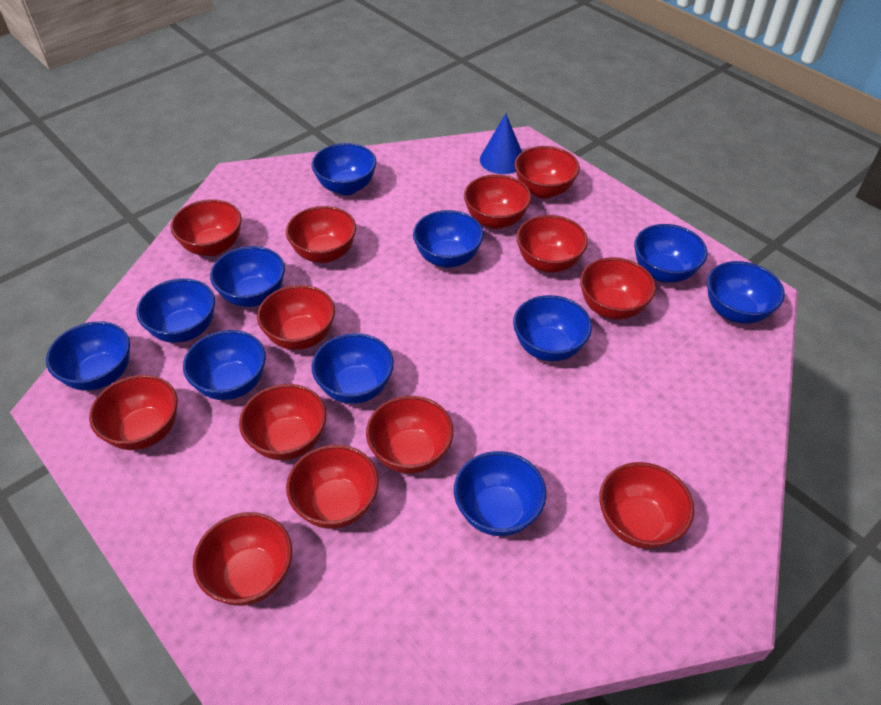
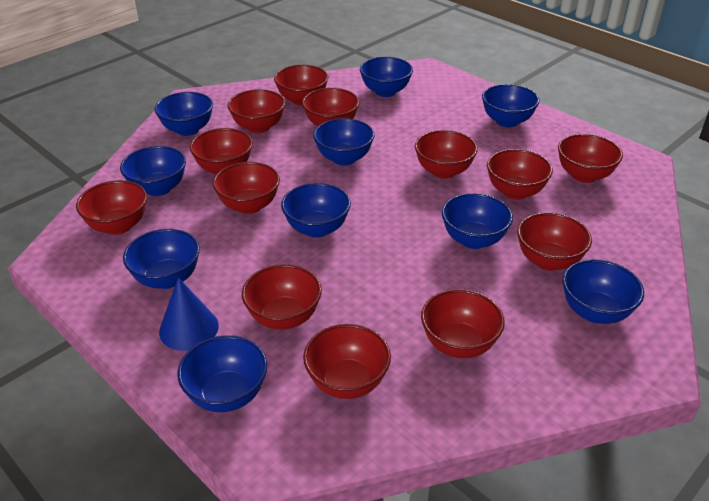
blue bowl: 11 -> 10

